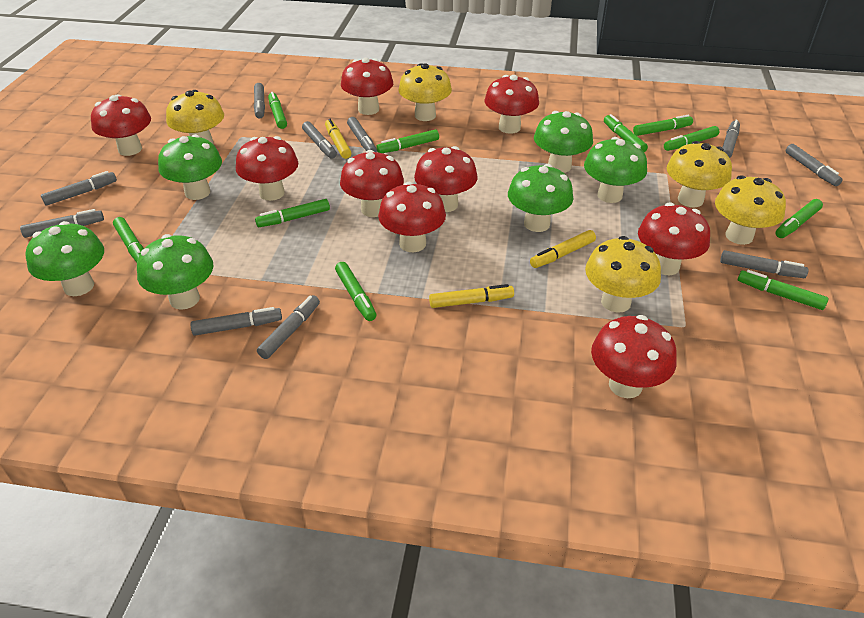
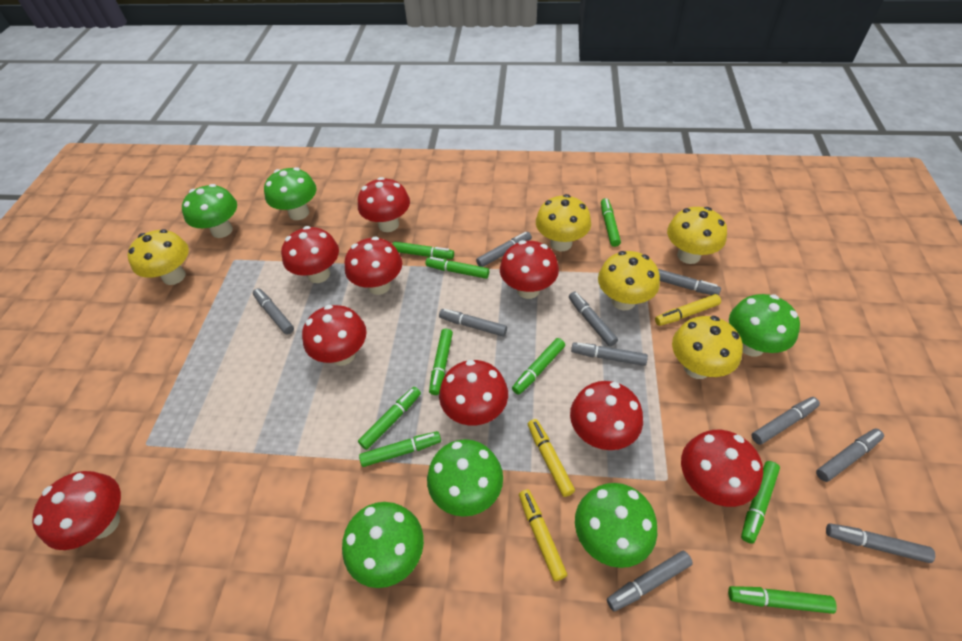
green marker: 10 -> 9

